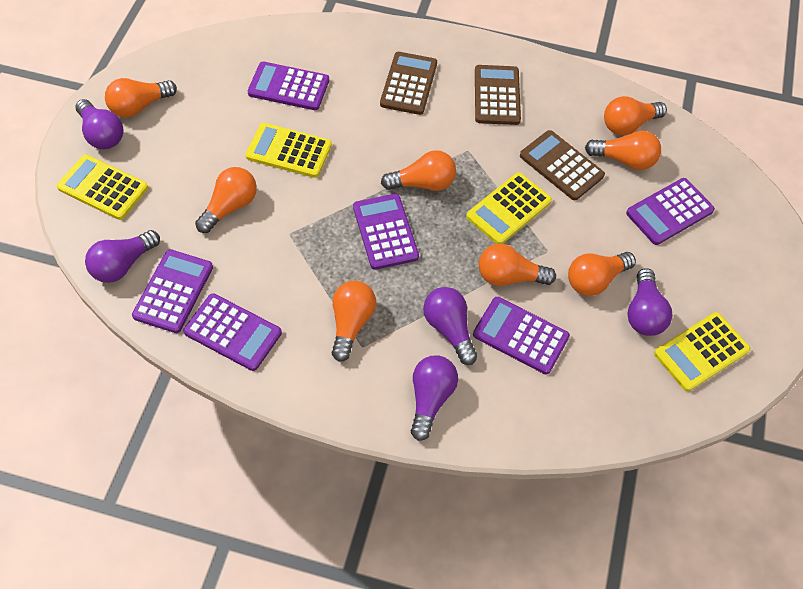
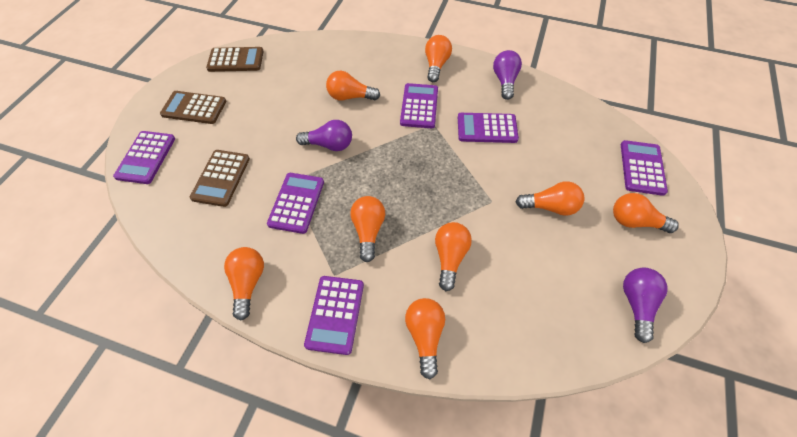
purple light bulb: 5 -> 3
yellow calculator: 4 -> 0

